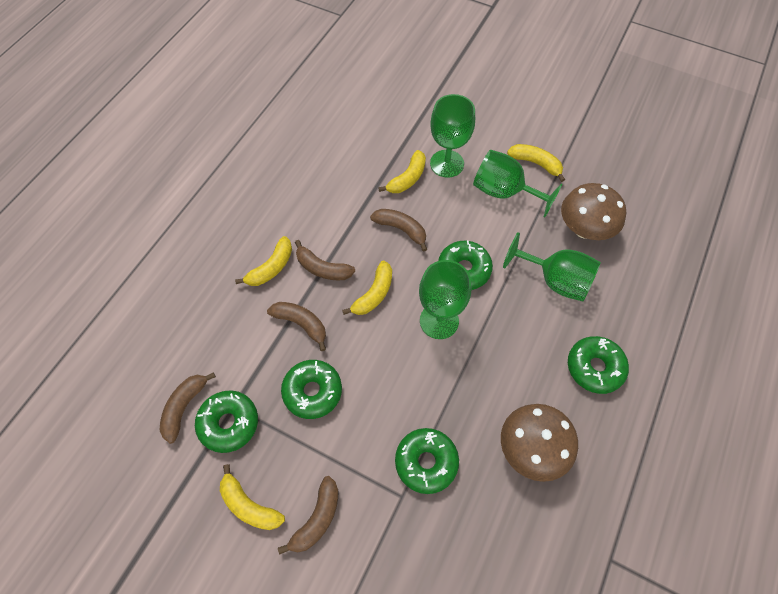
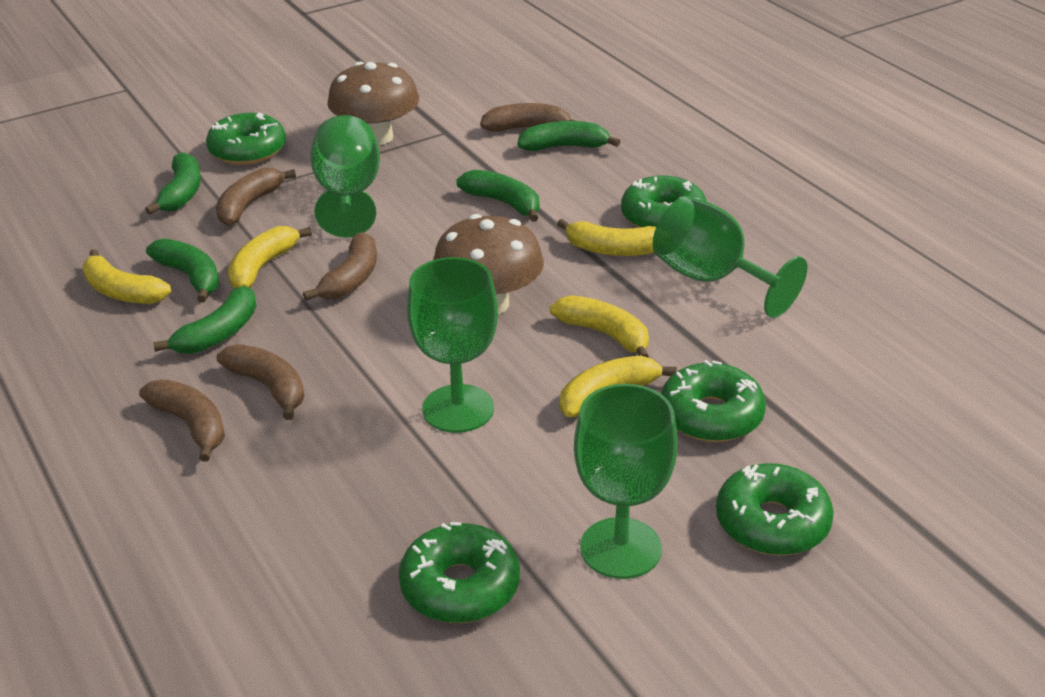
green banana: 0 -> 5

